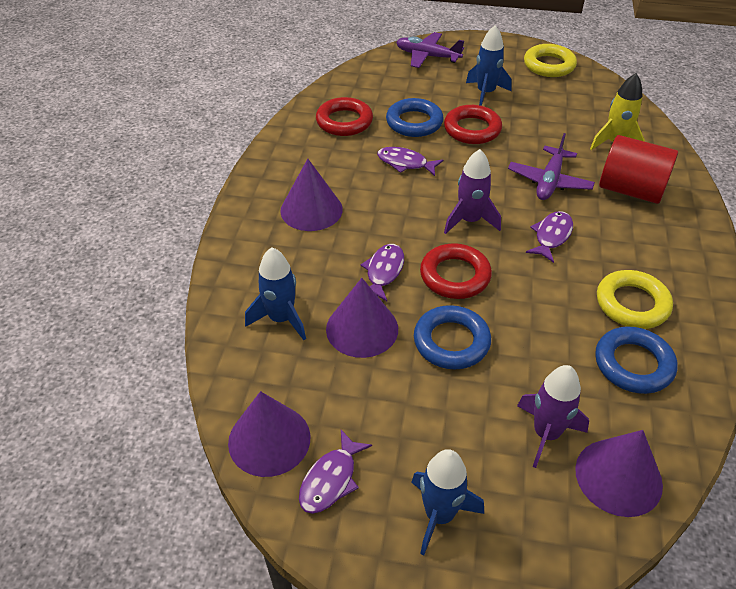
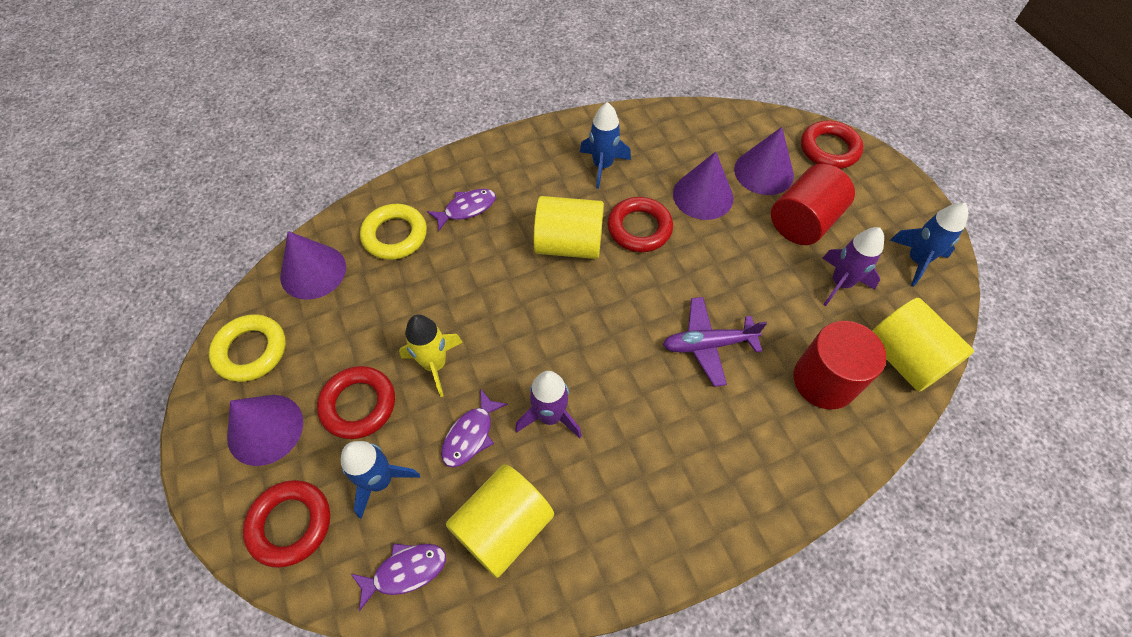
blue ring: 3 -> 0
purple fish: 4 -> 3
purple plane: 2 -> 1
red cylinder: 1 -> 2
red ring: 3 -> 4
yellow cylinder: 0 -> 3

